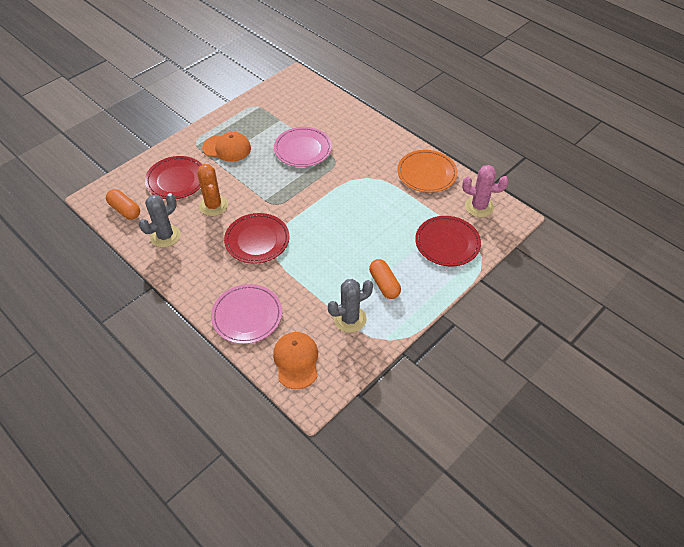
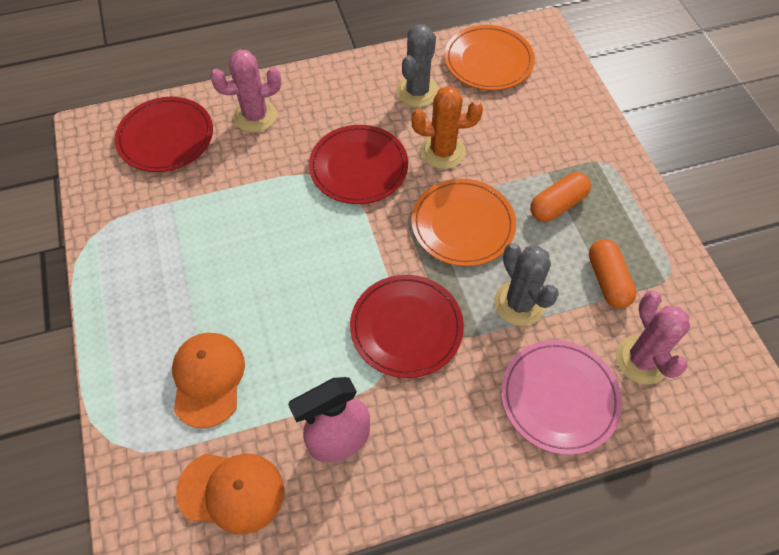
orange plate: 1 -> 2
pink cactus: 1 -> 2
pink plate: 2 -> 1
pink spray bottle: 0 -> 1

